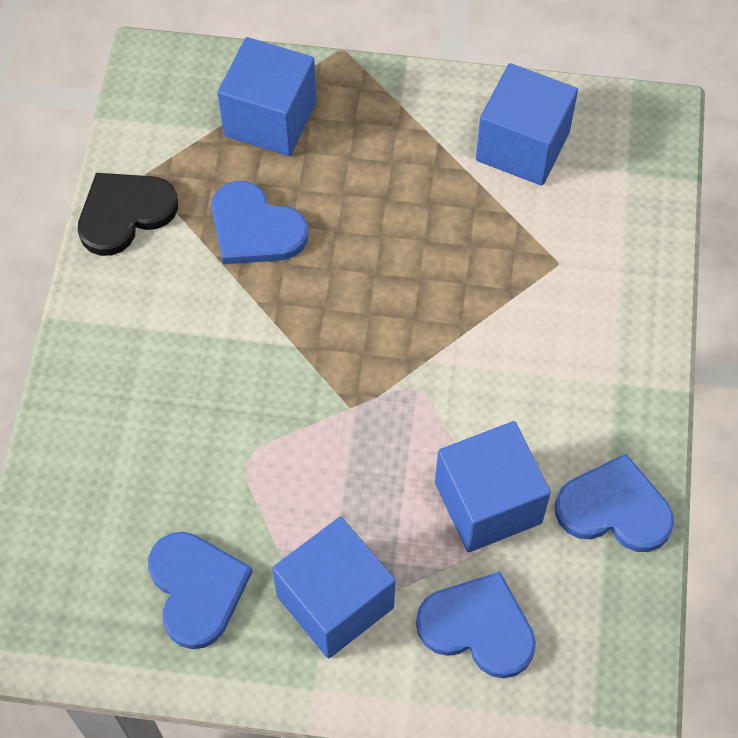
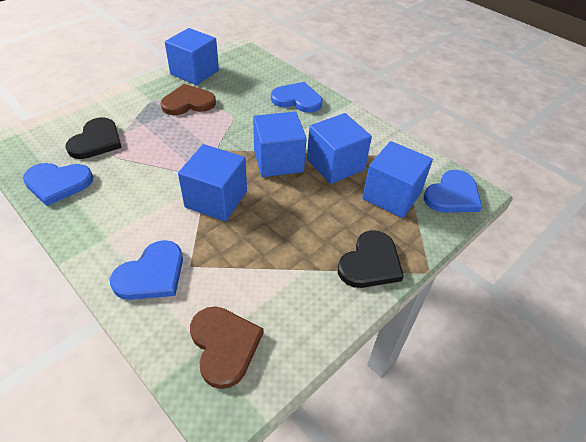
black heart: 1 -> 2
blue cube: 4 -> 5
brown heart: 0 -> 2

